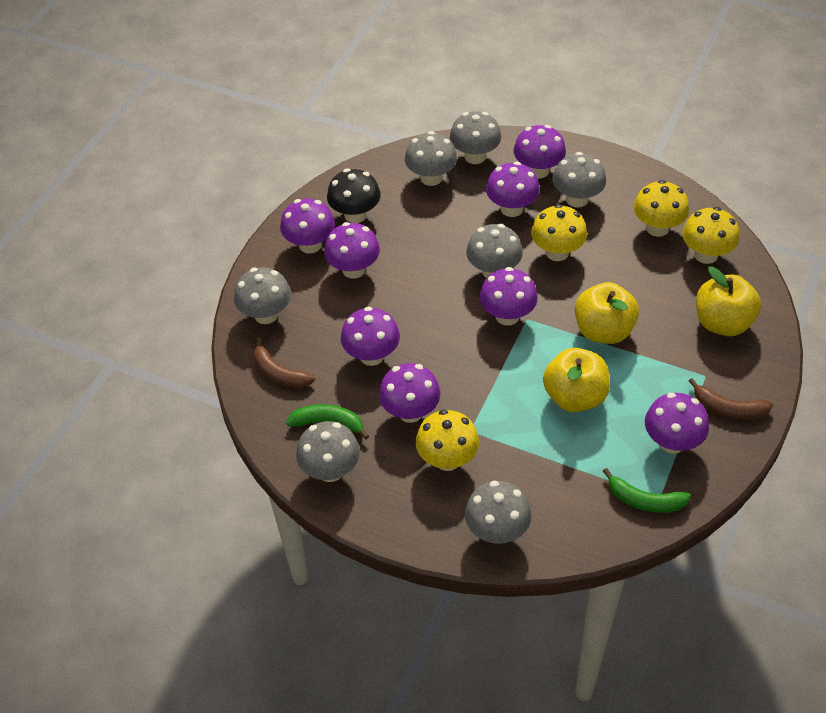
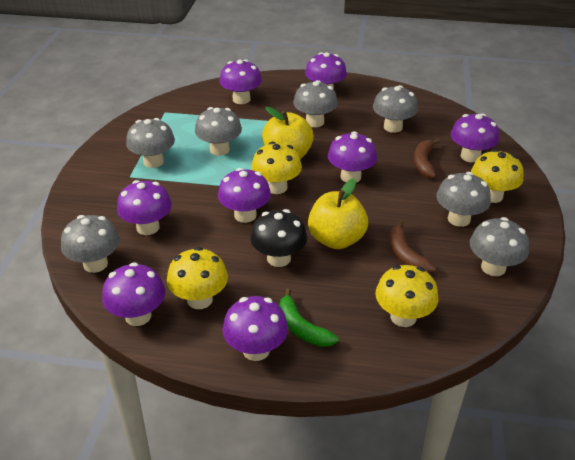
green banana: 2 -> 1
yellow apple: 3 -> 2

